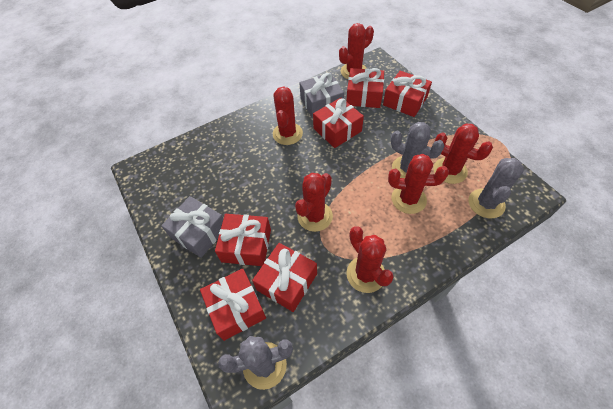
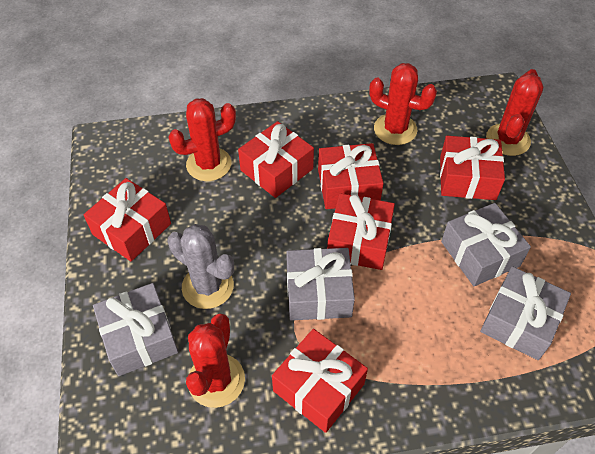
grey cactus: 3 -> 1
grey gift: 2 -> 4
red cactus: 6 -> 4

